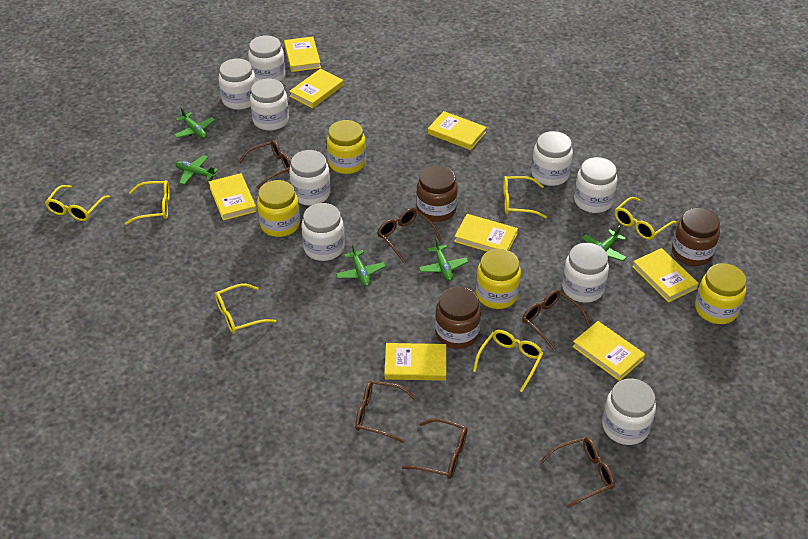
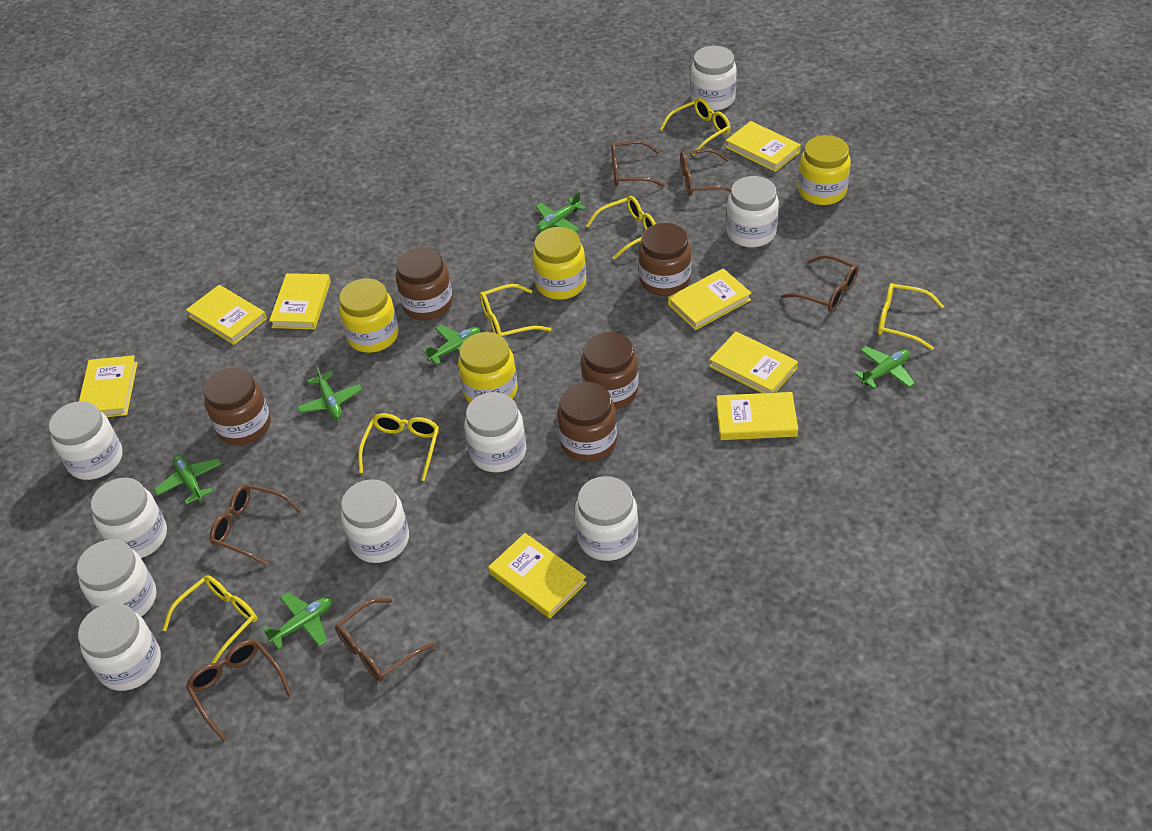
brown jar: 3 -> 5
green plane: 5 -> 6

